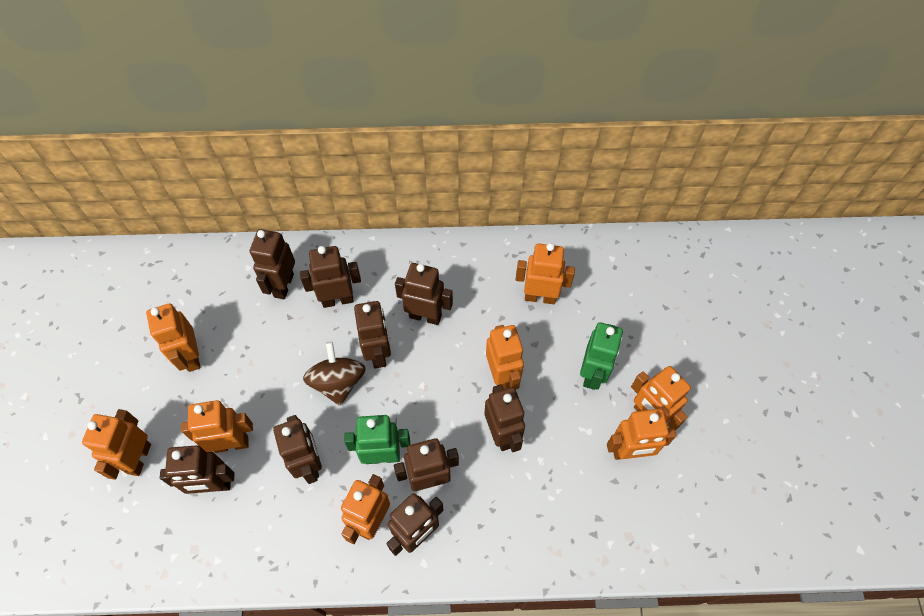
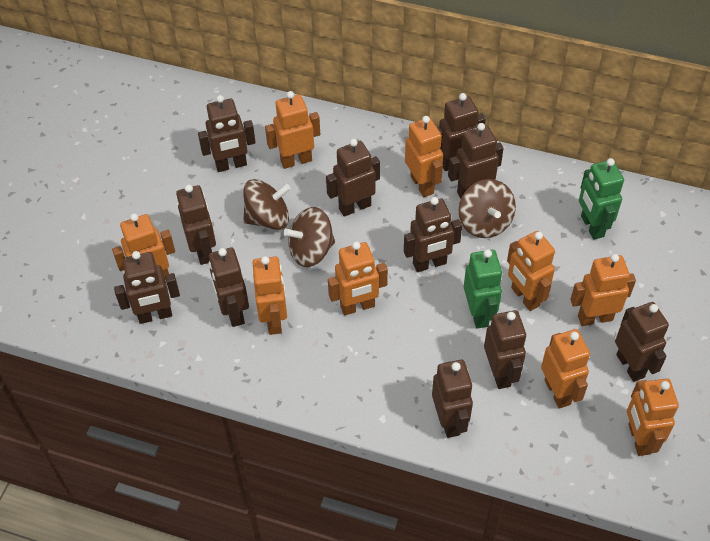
brown robot: 9 -> 11
brown spinning top: 1 -> 3
orange robot: 8 -> 9

